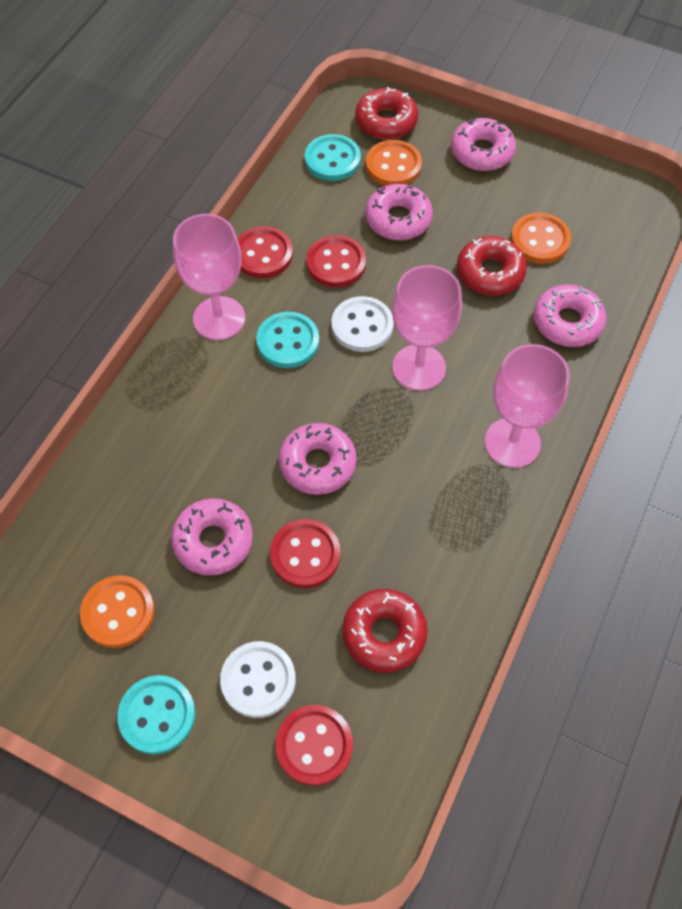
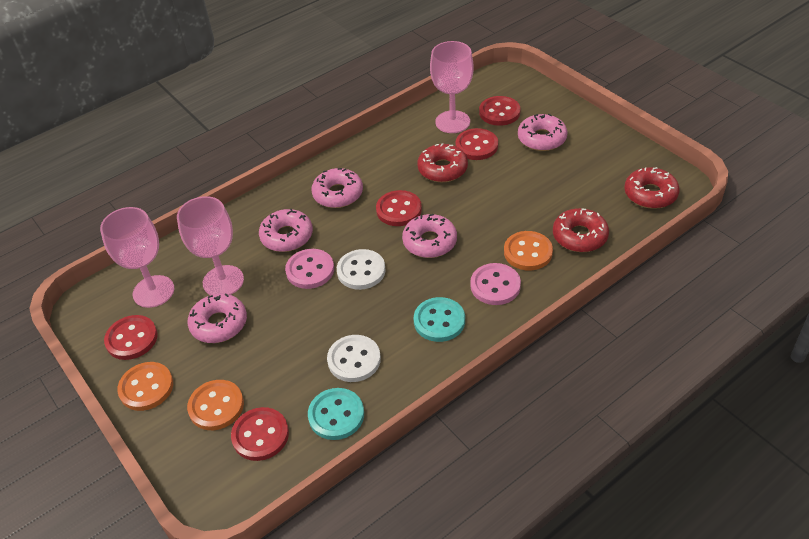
pink button: 0 -> 2
red button: 4 -> 5
turquoise button: 3 -> 2

